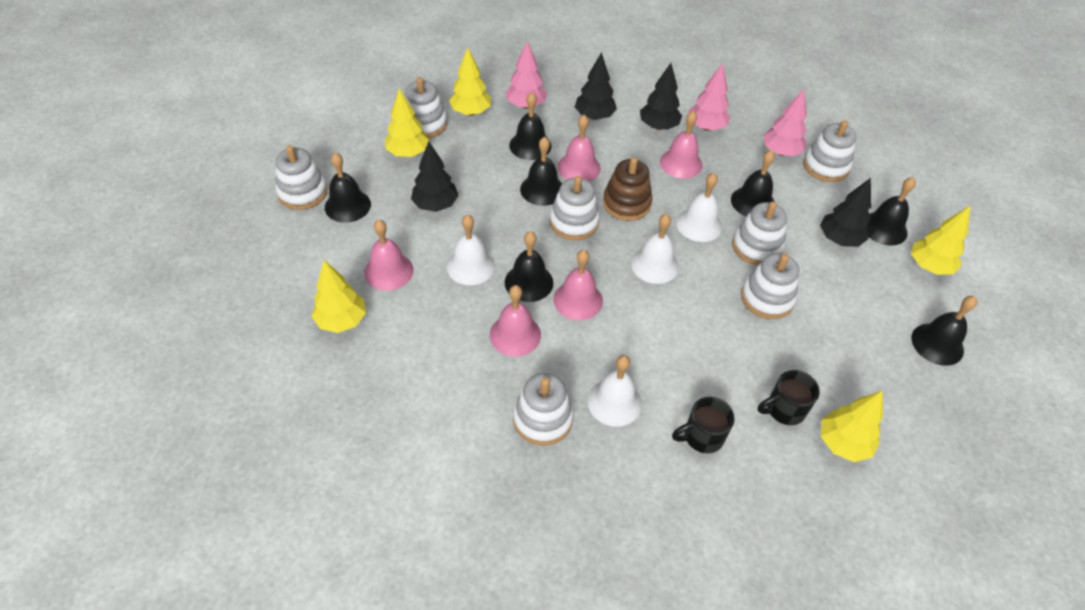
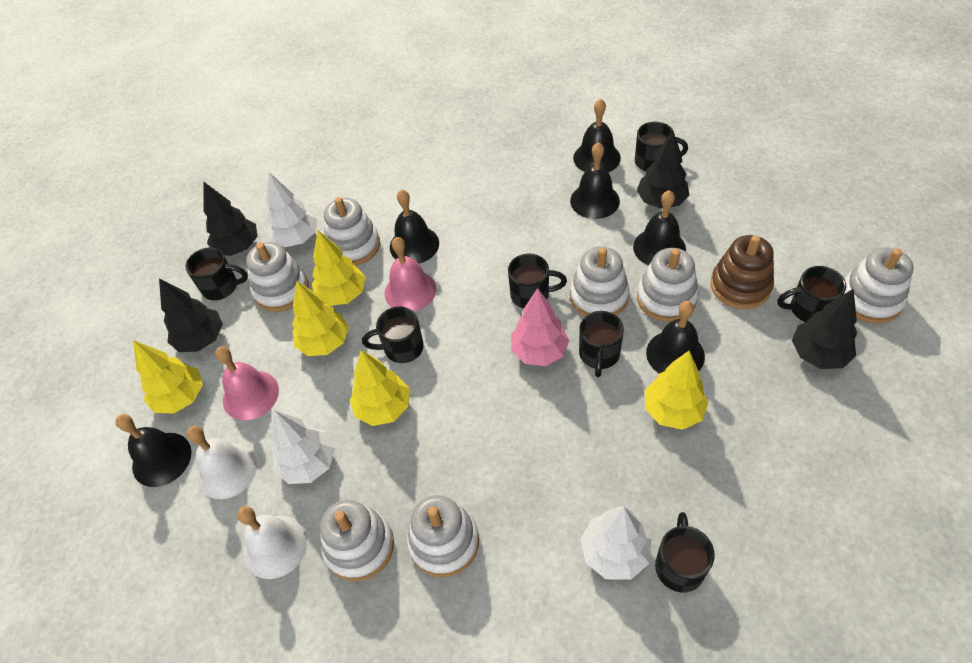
black bell: 7 -> 6
black mug: 2 -> 7
pink bell: 5 -> 2
pink tree: 3 -> 1
white bell: 4 -> 2
white tree: 0 -> 3

